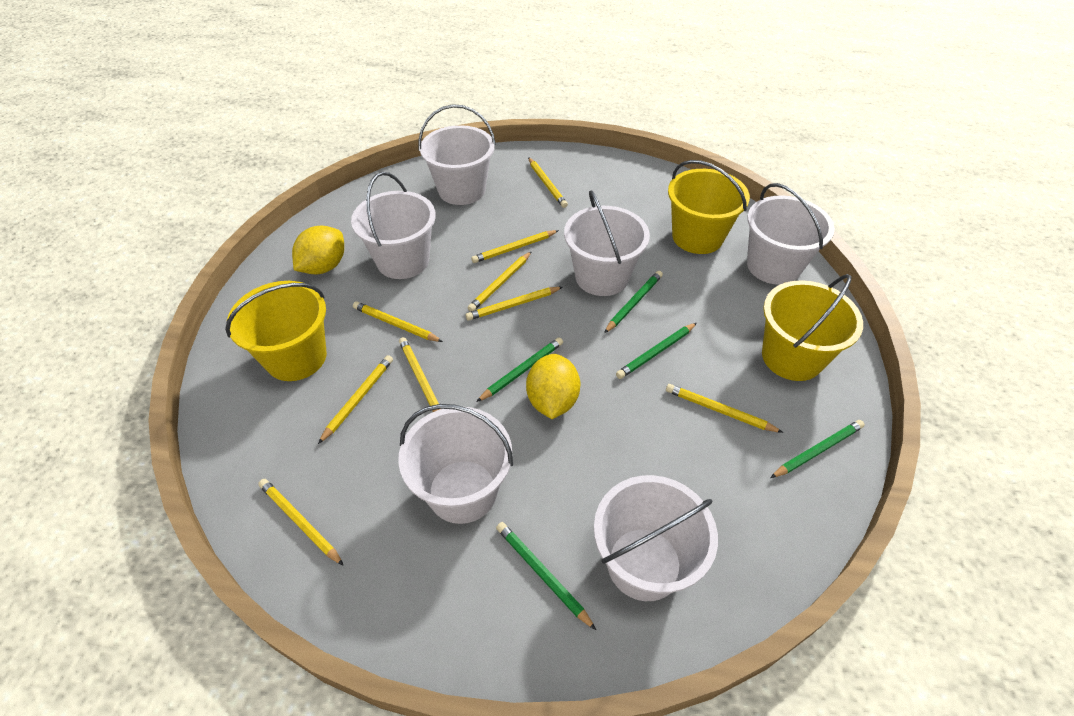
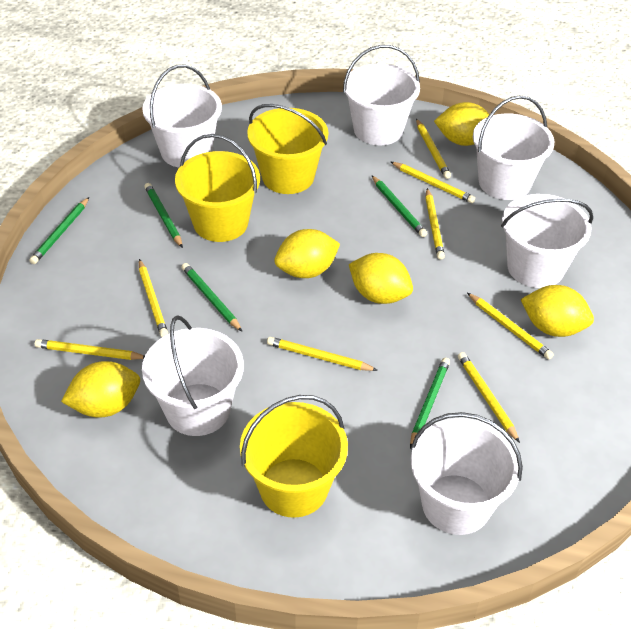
yellow lemon: 2 -> 5
yellow pencil: 9 -> 8

